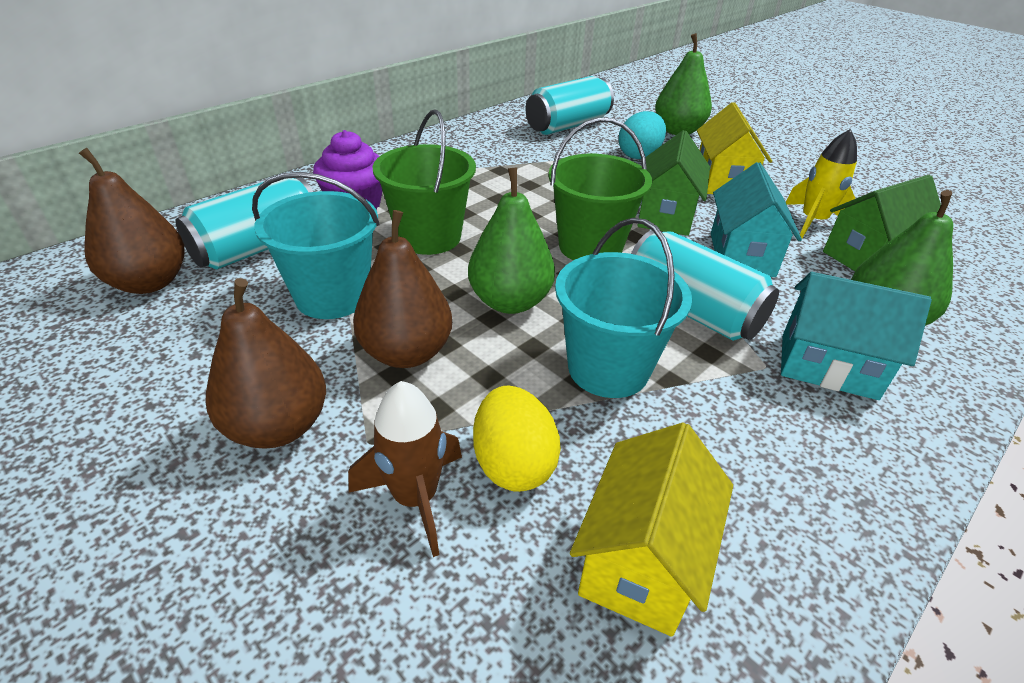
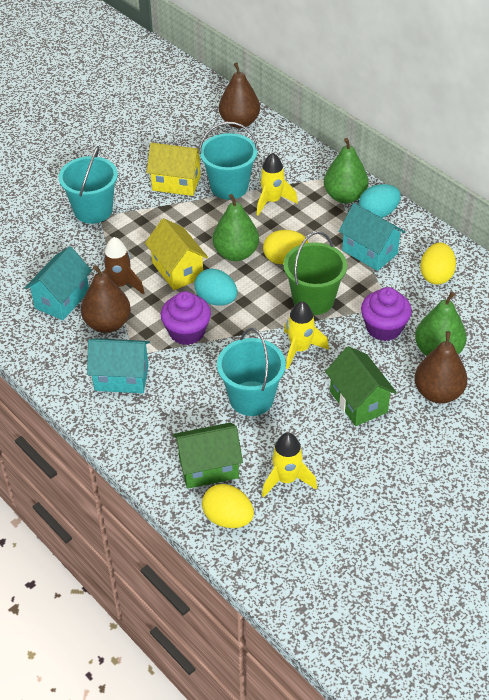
green bucket: 2 -> 1
purple cupcake: 1 -> 2
turquoise bucket: 2 -> 3
turquoise can: 3 -> 0
turquoise egg: 1 -> 2
turquoise house: 2 -> 3
yellow egg: 1 -> 3
yellow rocket: 1 -> 3

